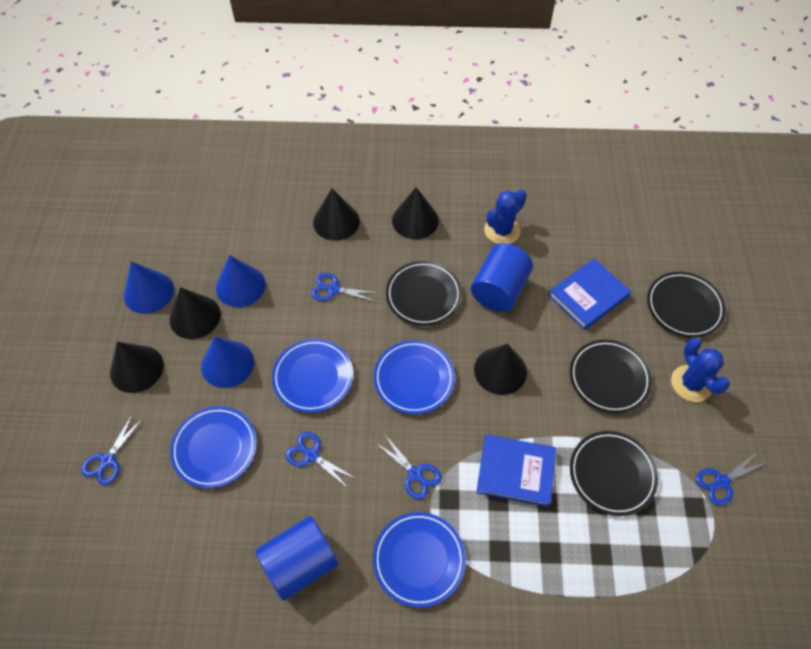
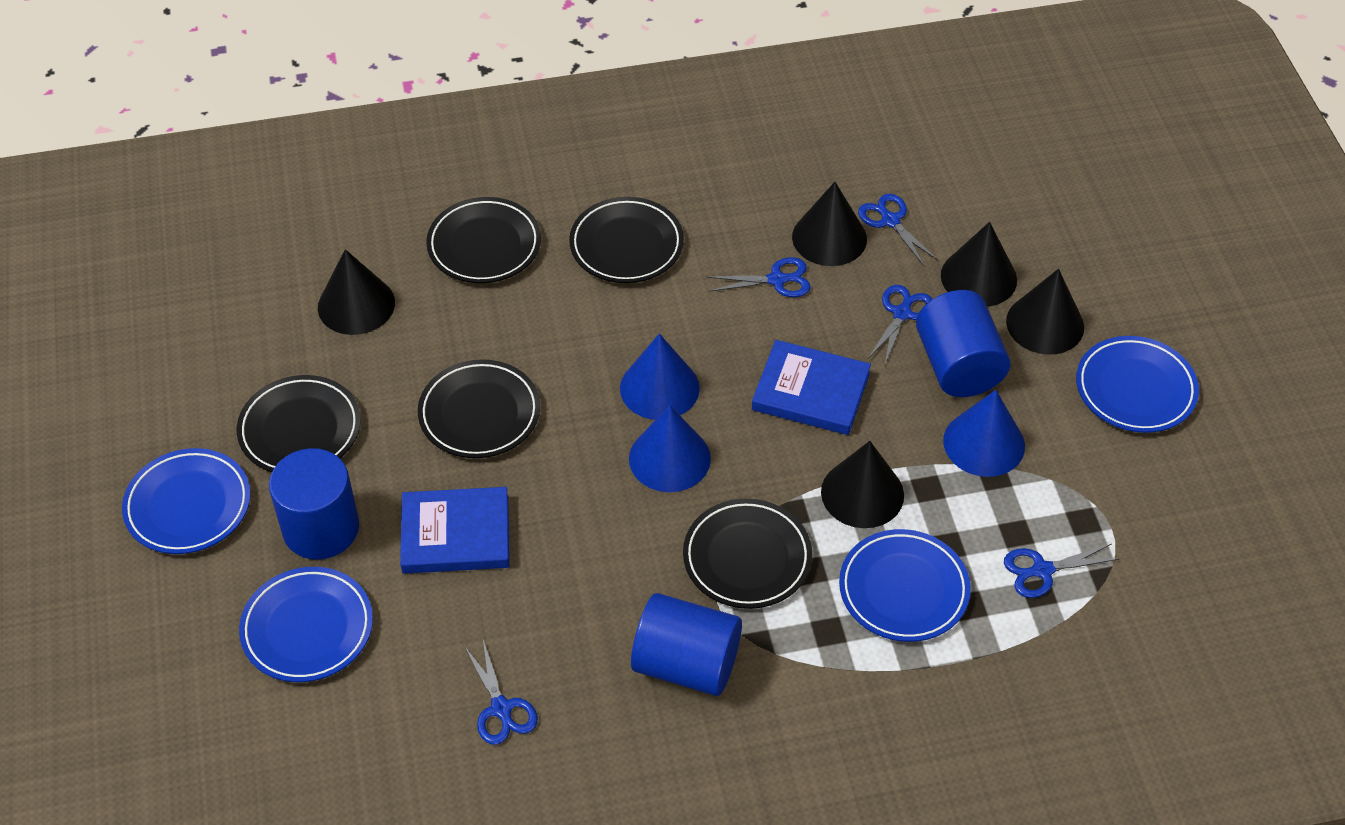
black plate: 4 -> 5
blue cactus: 2 -> 0
blue cylinder: 2 -> 3

